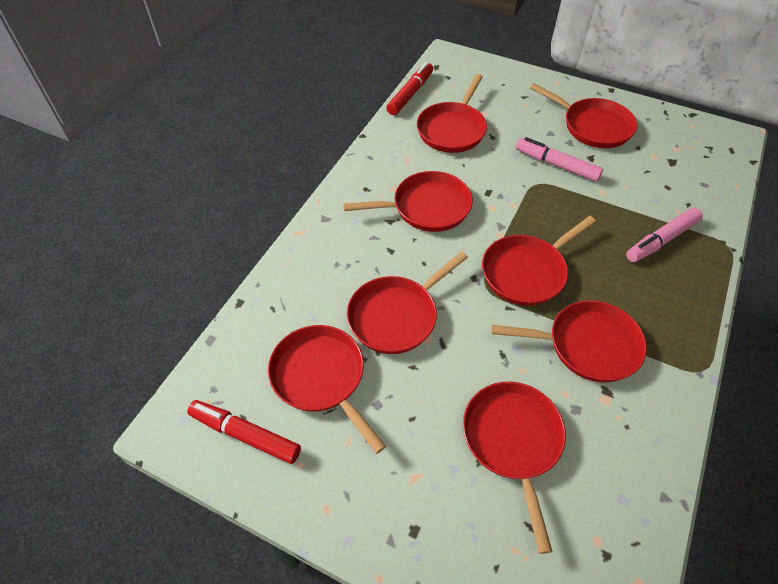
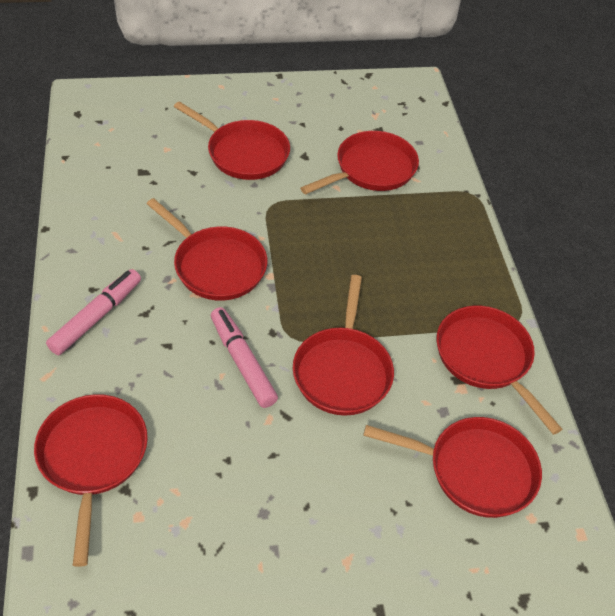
red marker: 2 -> 0
red pan: 8 -> 7

